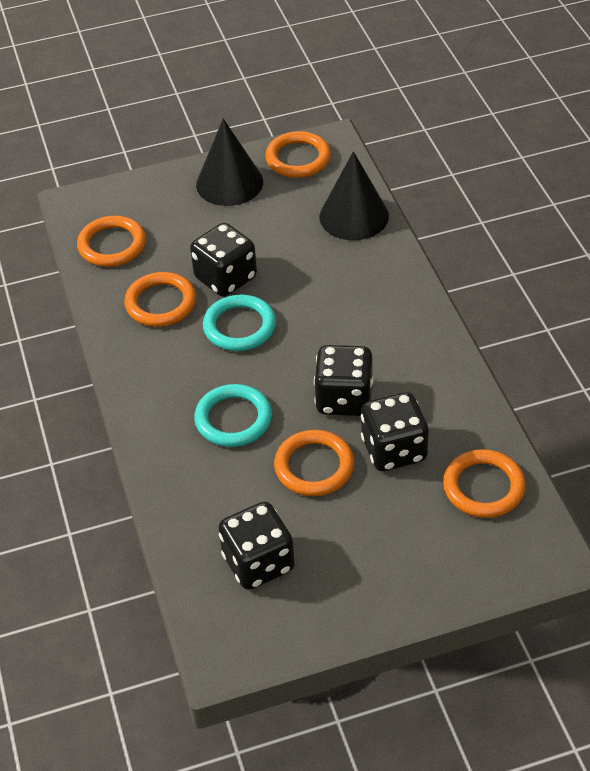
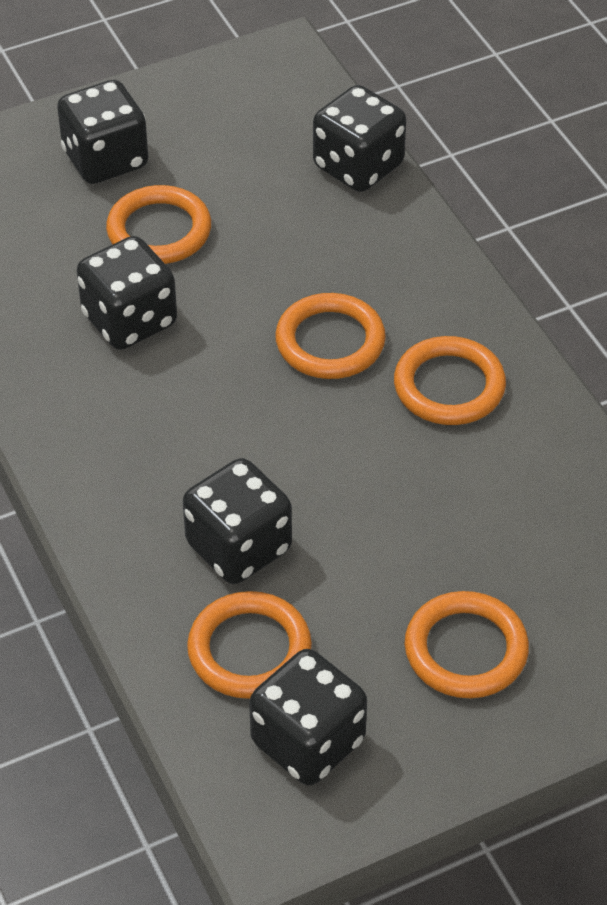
black cone: 2 -> 0
black dice: 4 -> 5
turquoise ring: 2 -> 0

